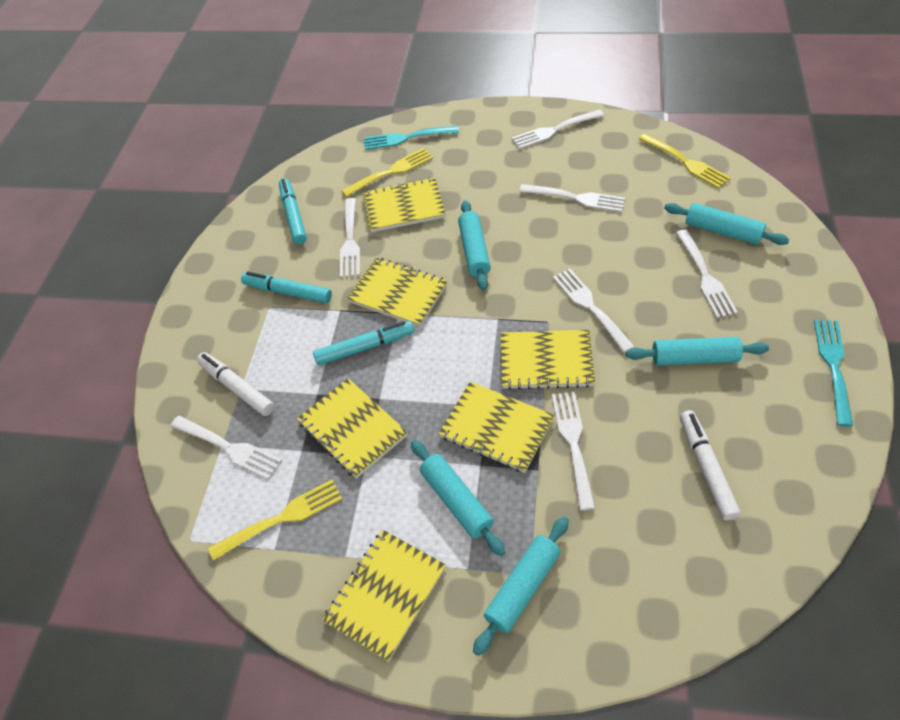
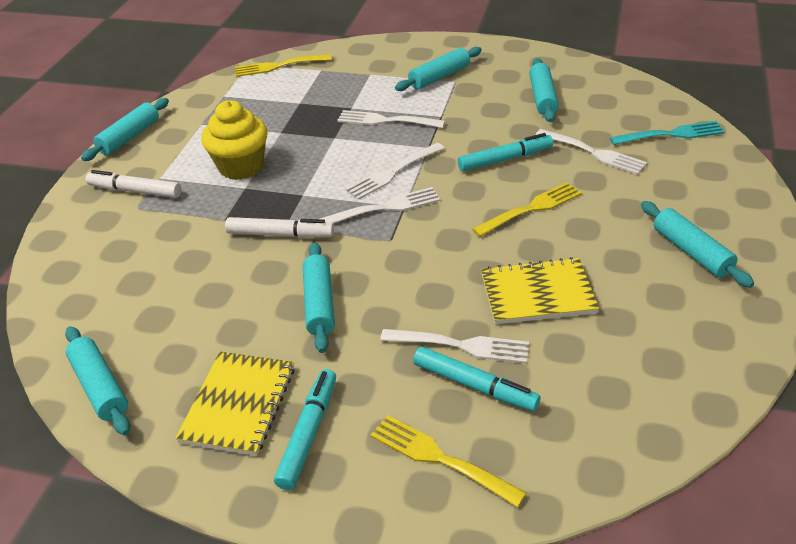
turquoise fork: 2 -> 1
turquoise rolling pin: 5 -> 6
white fork: 7 -> 5
yellow cupcake: 0 -> 1
yellow notebook: 6 -> 2

